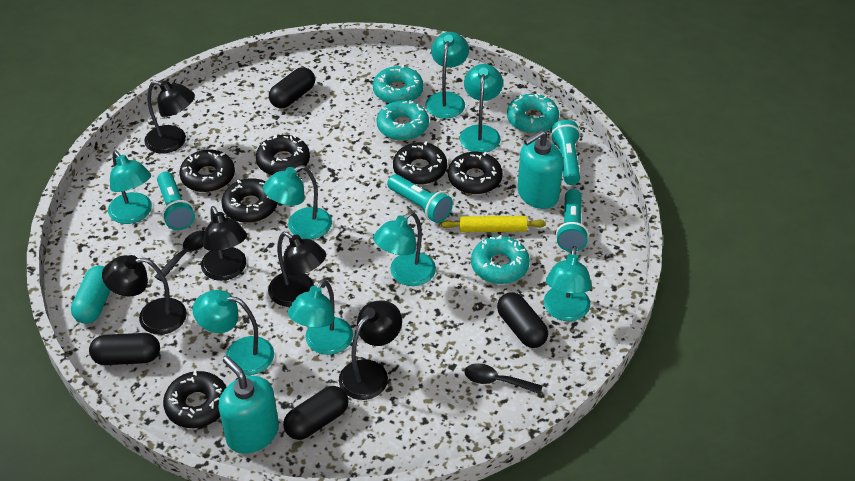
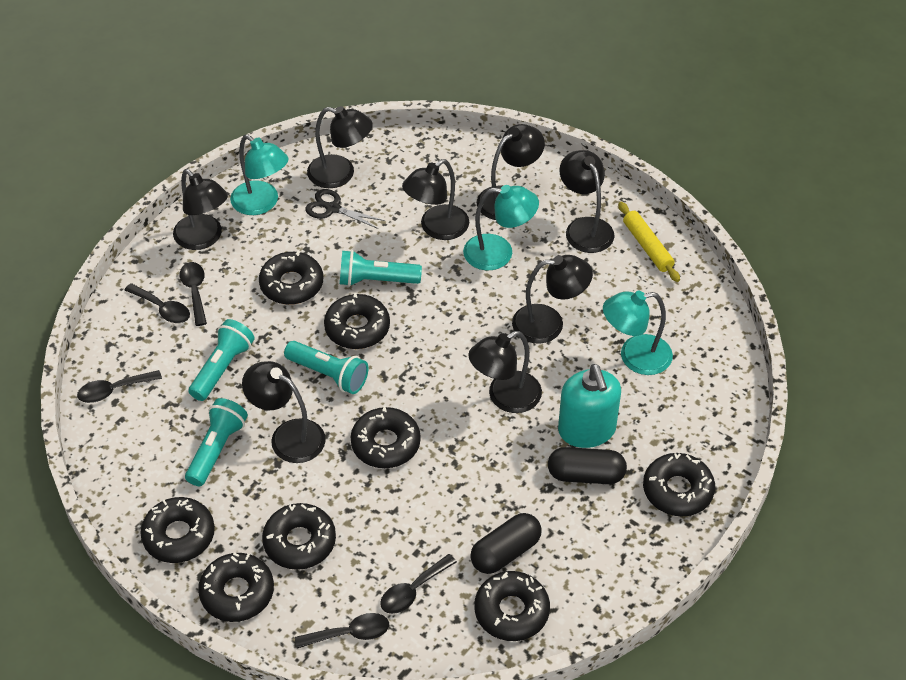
black capsule: 4 -> 2
black donut: 6 -> 8
black lamp: 5 -> 8
black scissors: 0 -> 1
black spoon: 2 -> 5
turquoise capsule: 1 -> 0
turquoise donut: 4 -> 0
turquoise lamp: 8 -> 3
turquoise soap dispenser: 2 -> 1

